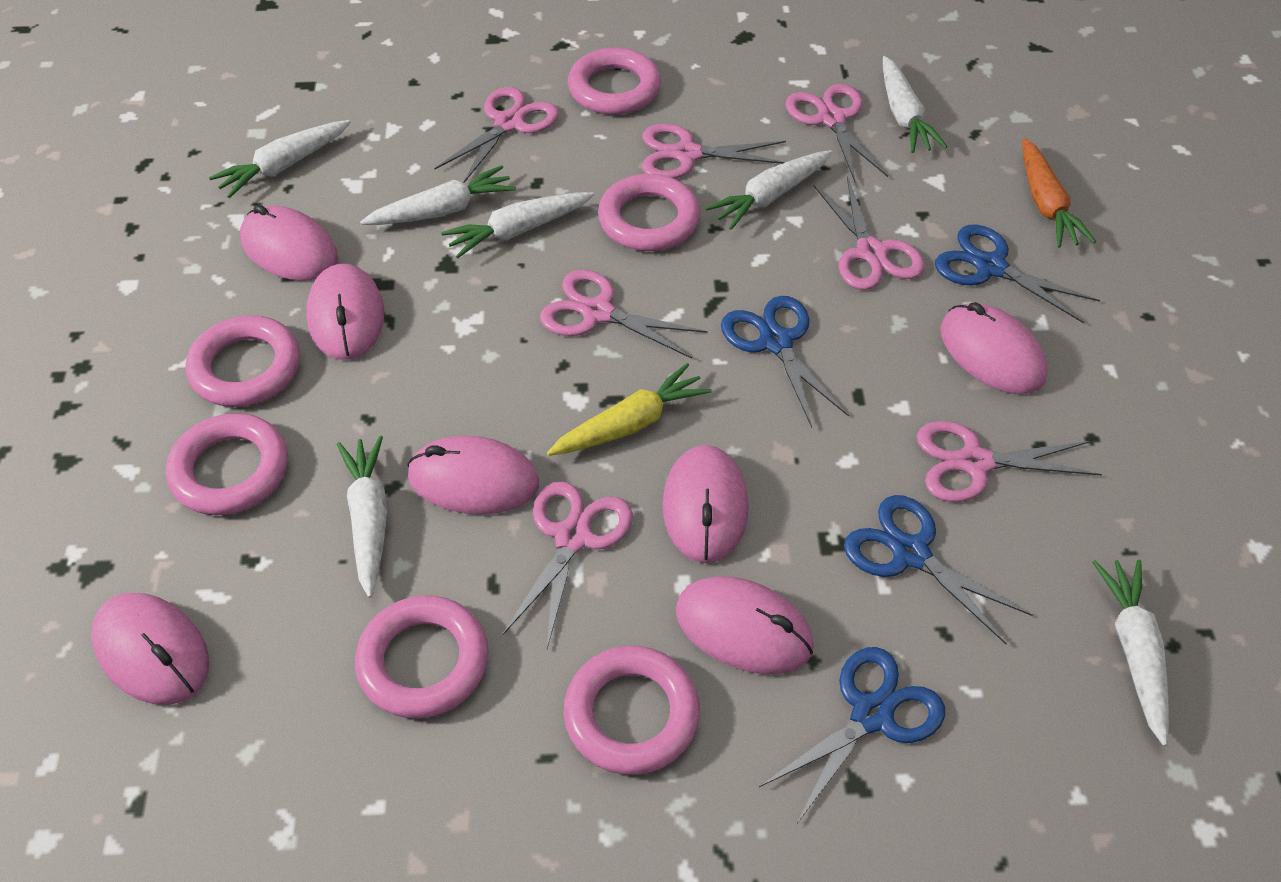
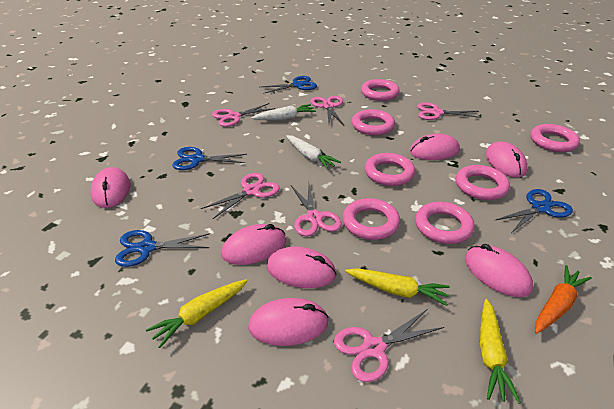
pink ring: 6 -> 7
pink scissors: 7 -> 6
white carrot: 7 -> 2
yellow carrot: 1 -> 3

